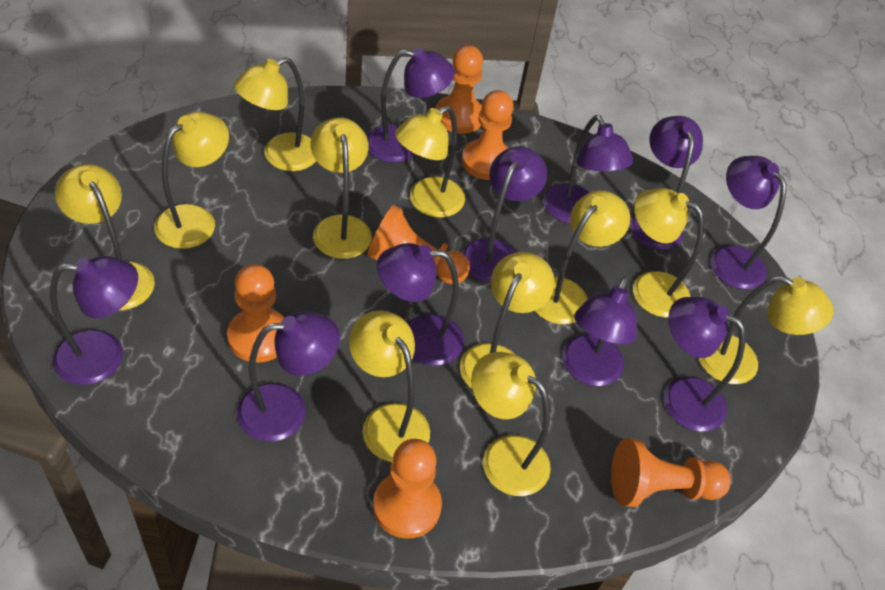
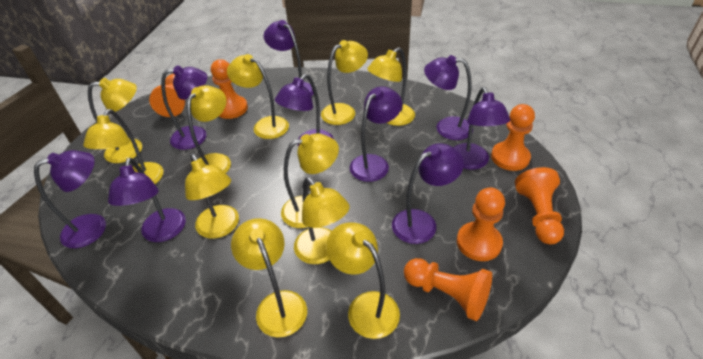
purple lamp: 10 -> 9

